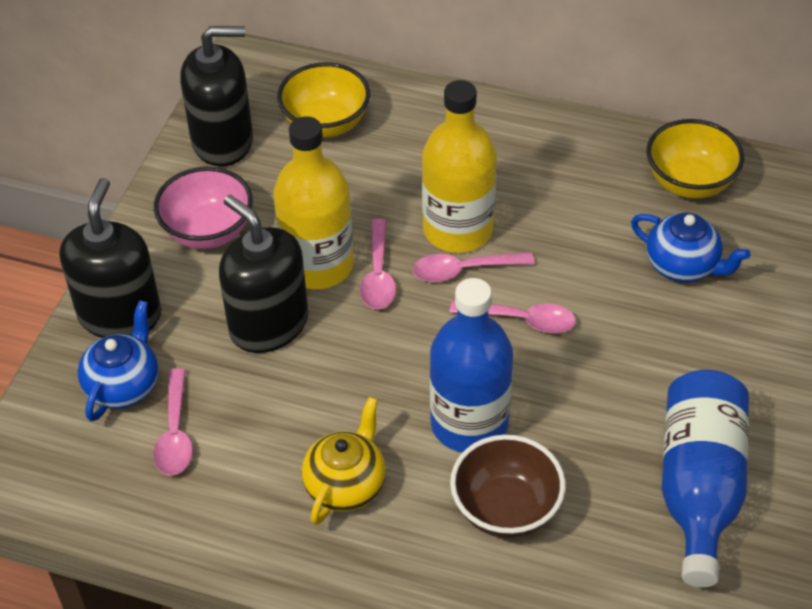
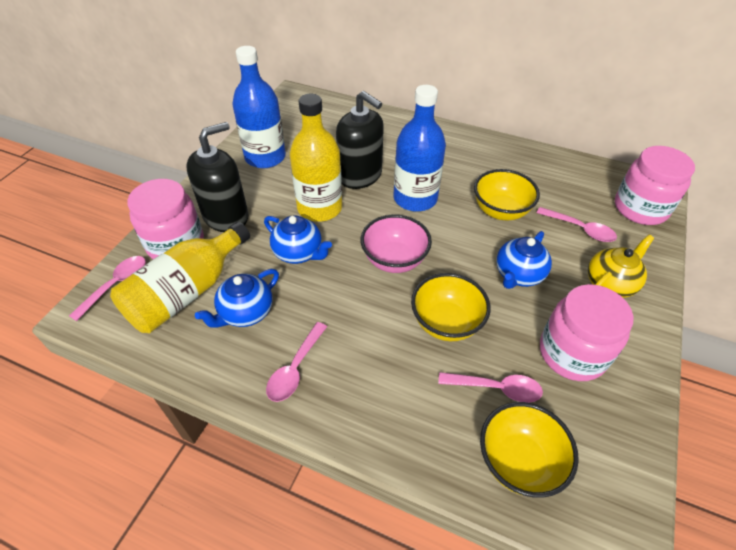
black soap dispenser: 3 -> 2
blue teapot: 2 -> 3
brown bowl: 1 -> 0
pink jar: 0 -> 3
yellow bowl: 2 -> 3

